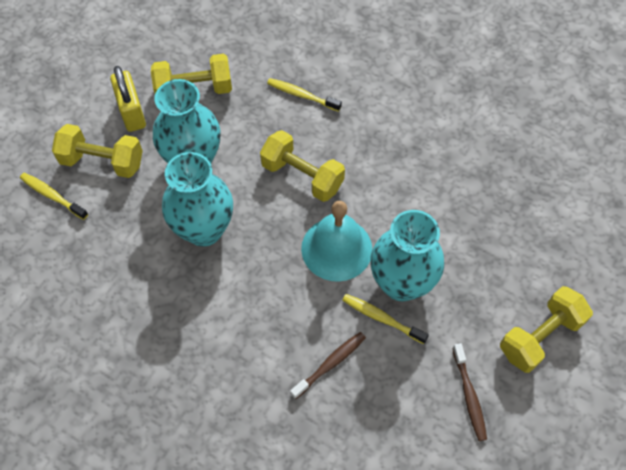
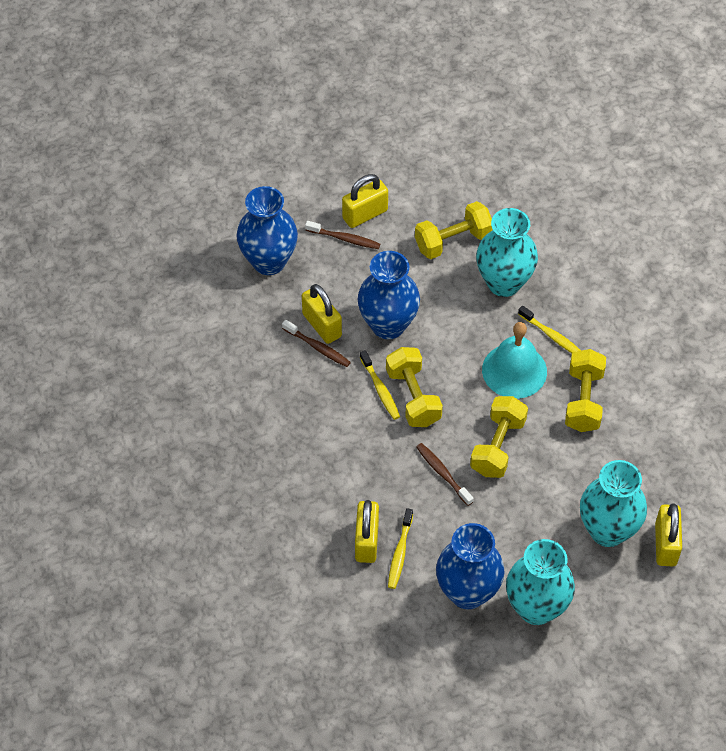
blue vase: 0 -> 3
brown toothbrush: 2 -> 3
yellow padlock: 1 -> 4

